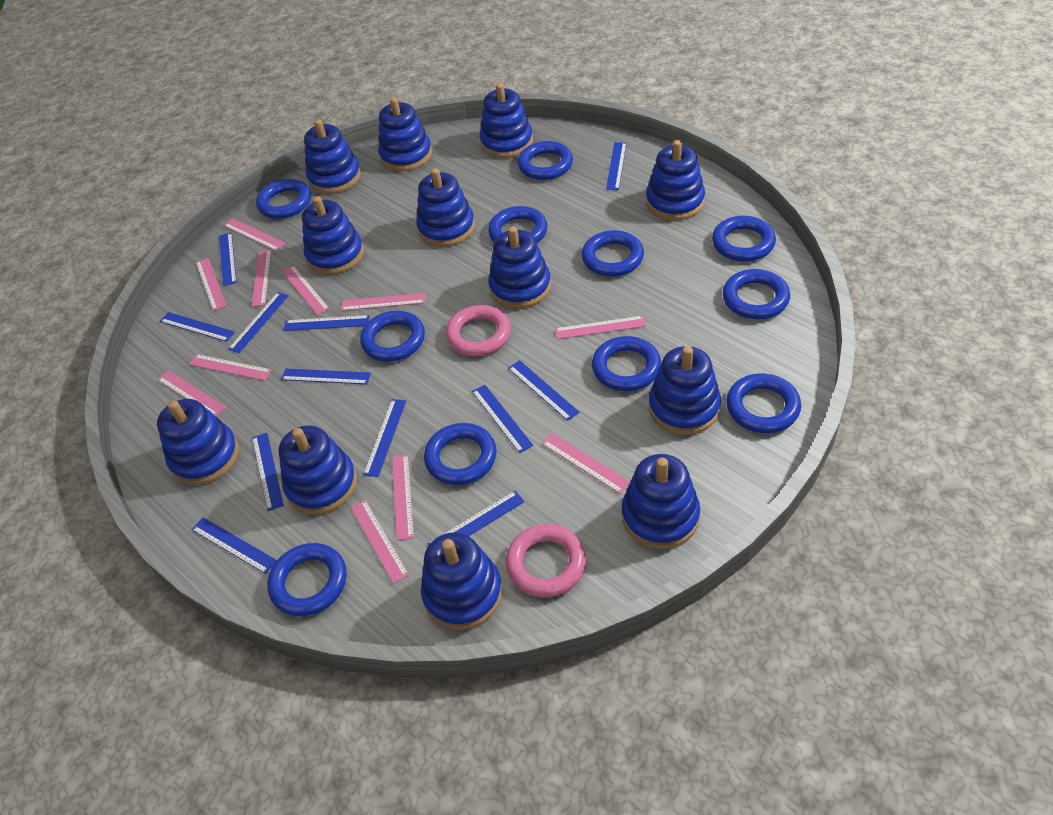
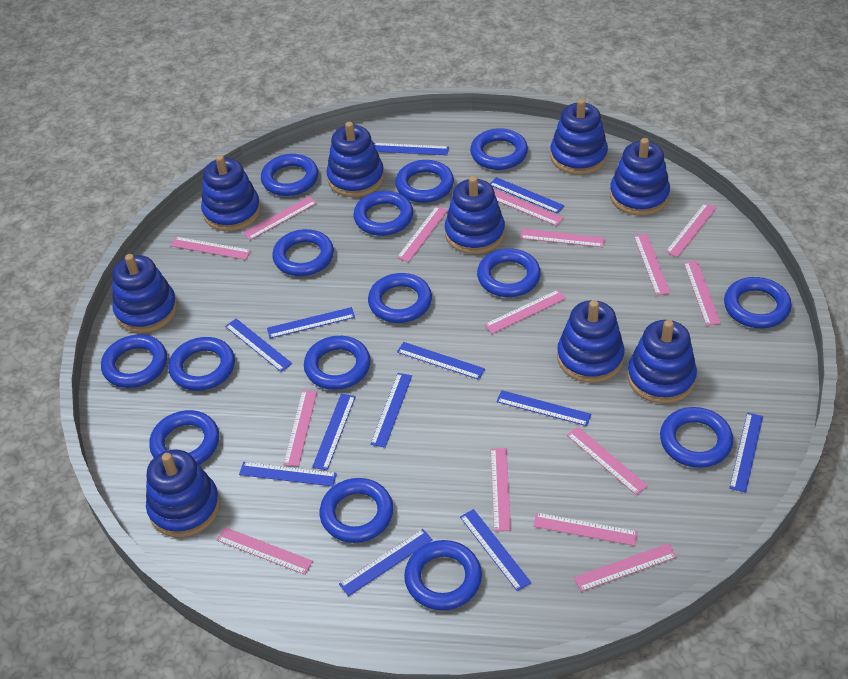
blue ring: 11 -> 15
blue stacking toy: 12 -> 9
pink ring: 2 -> 0
pink ruler: 11 -> 15

